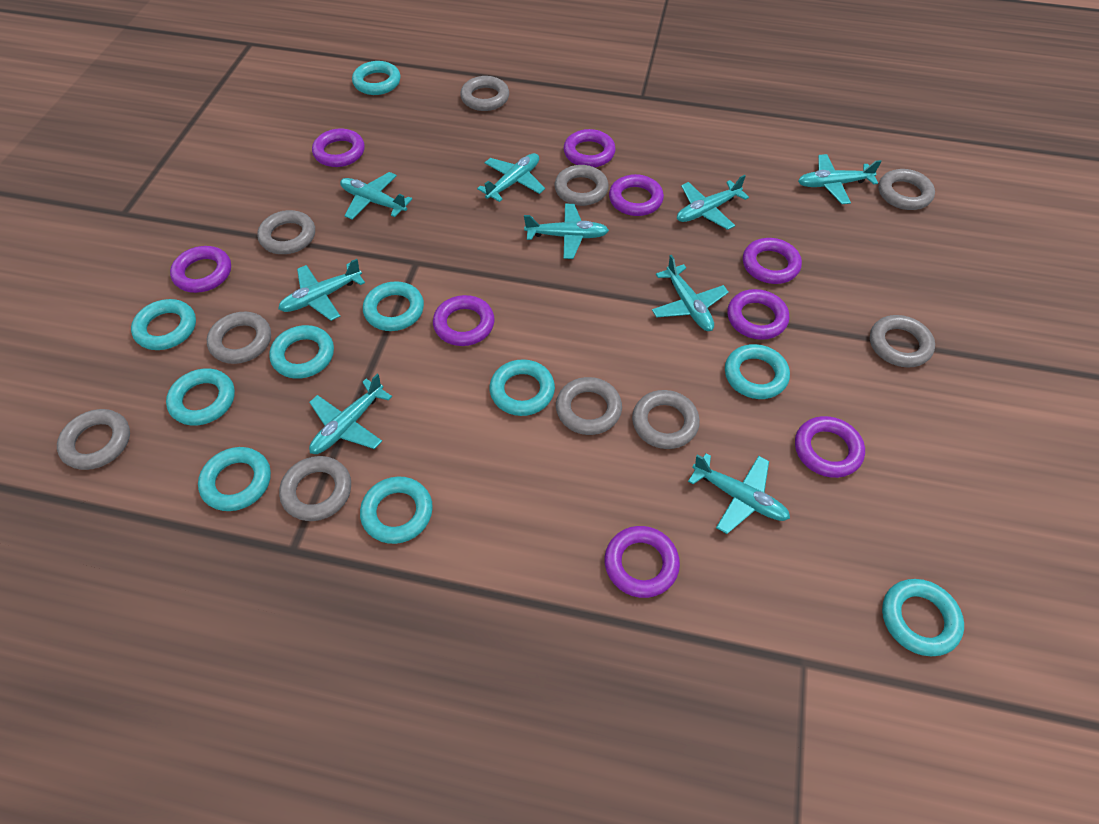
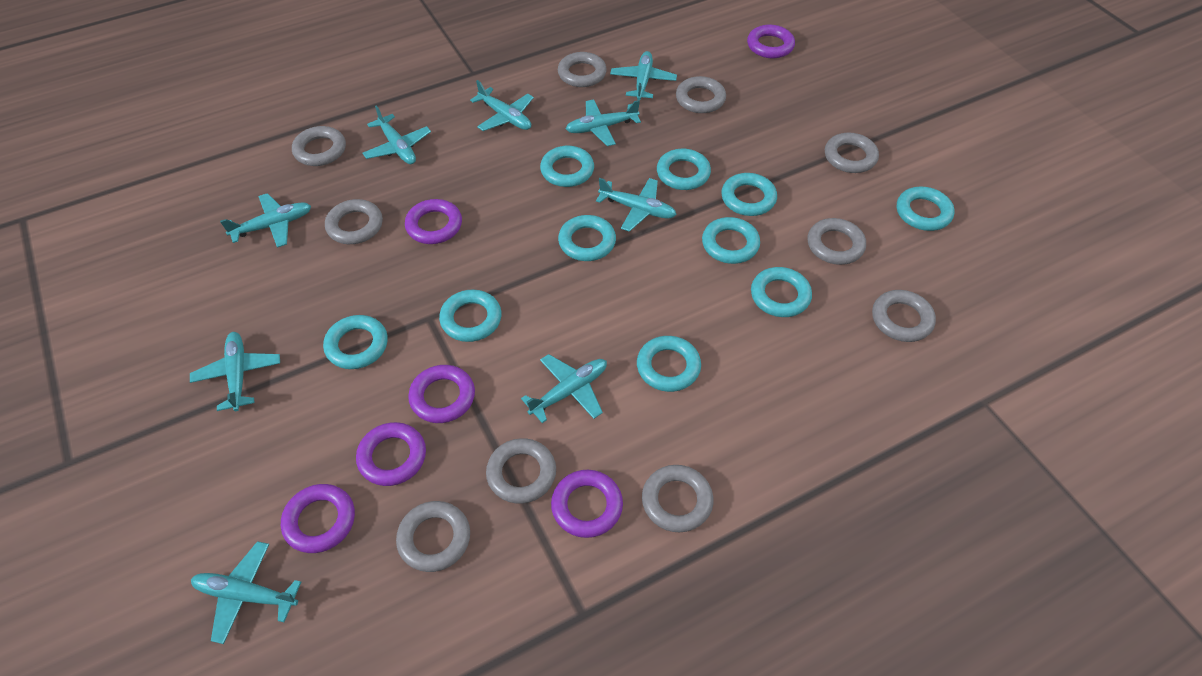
purple ring: 9 -> 6

